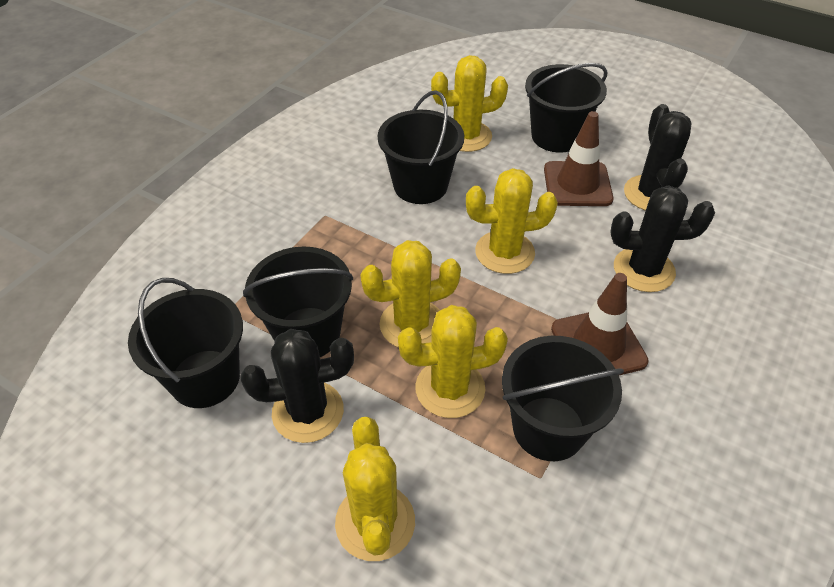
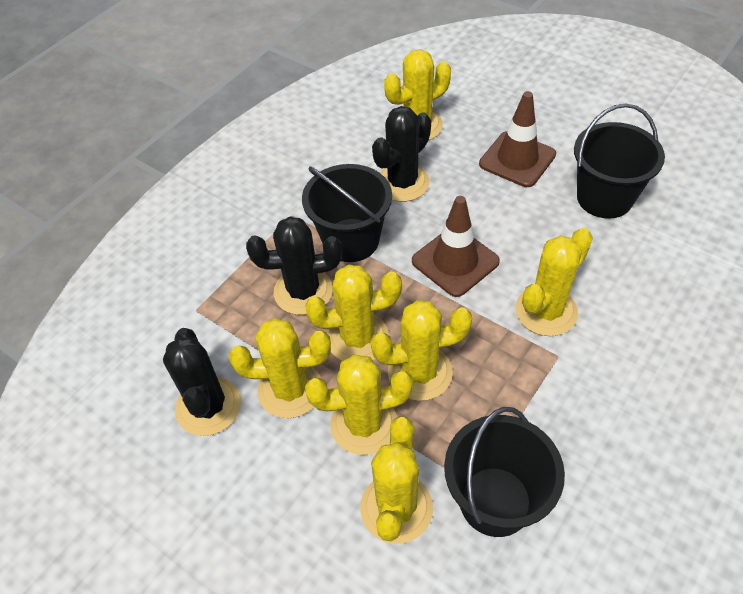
black bucket: 5 -> 3
yellow cactus: 5 -> 7

